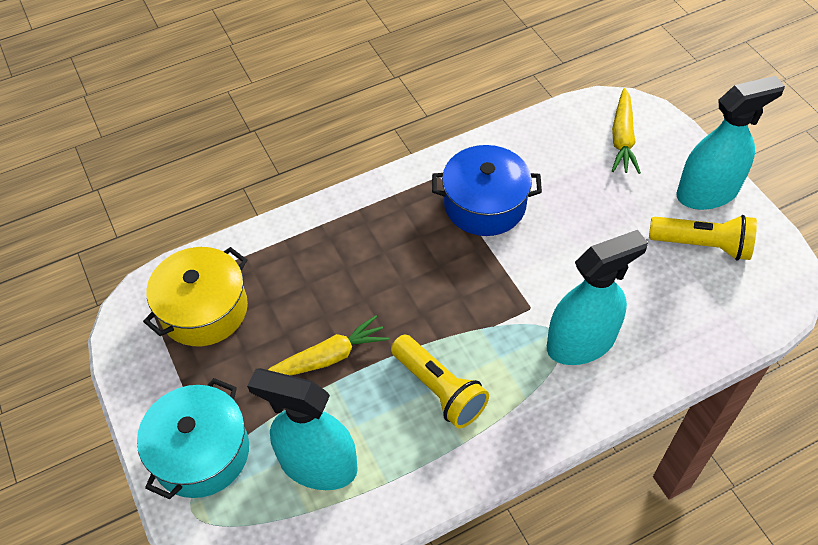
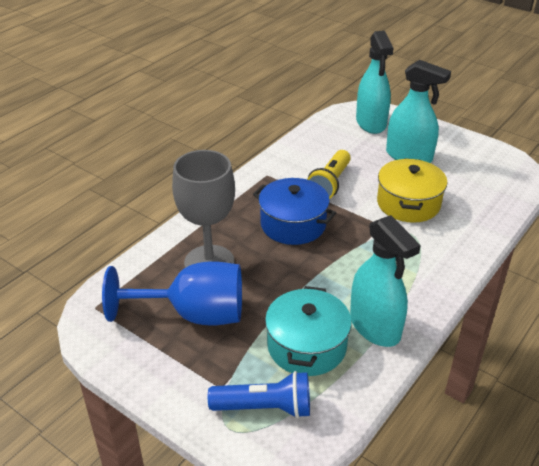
blue flashlight: 0 -> 1
blue goblet: 0 -> 1
grey goblet: 0 -> 1
yellow carrot: 2 -> 0
yellow flashlight: 2 -> 1

